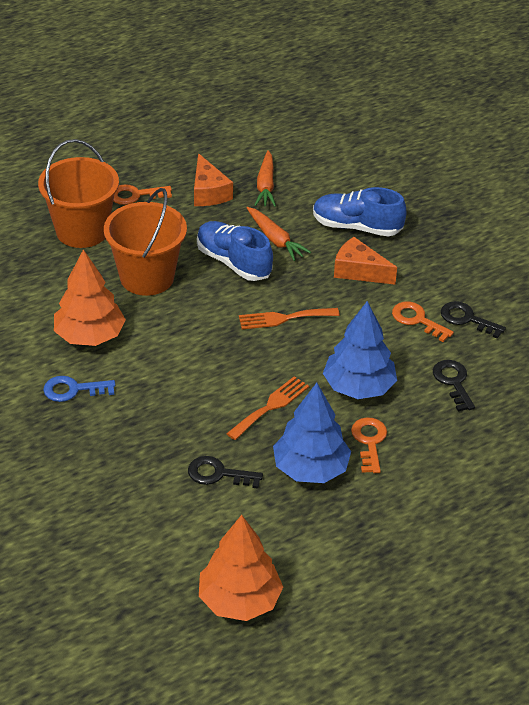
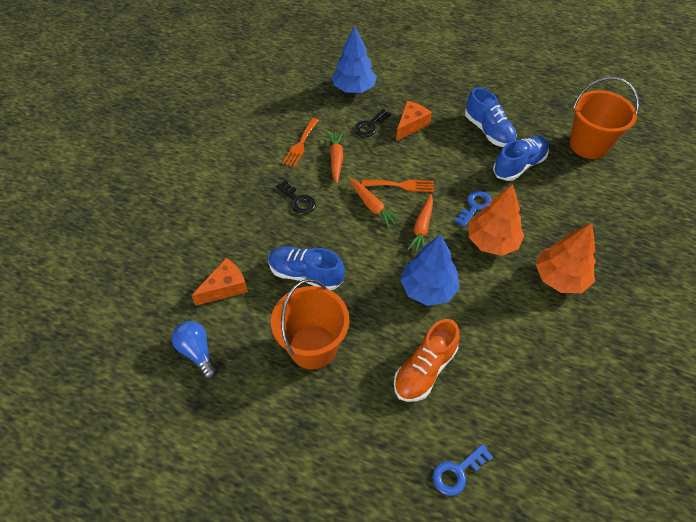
black key: 3 -> 2
blue key: 1 -> 2
blue light bulb: 0 -> 1
blue shoe: 2 -> 3
orange carrot: 2 -> 3
orange key: 3 -> 0
orange shoe: 0 -> 1

